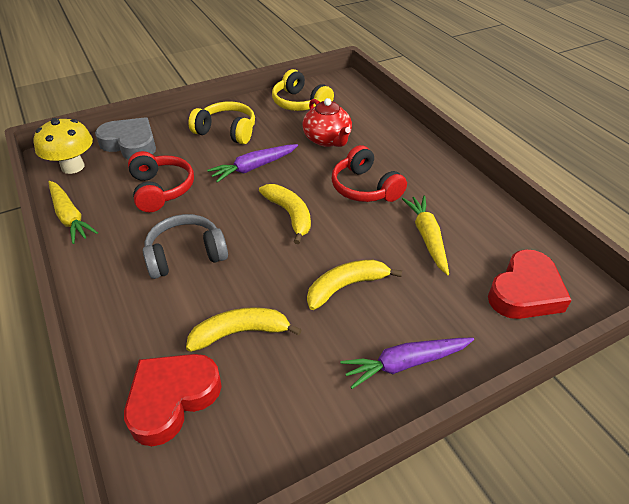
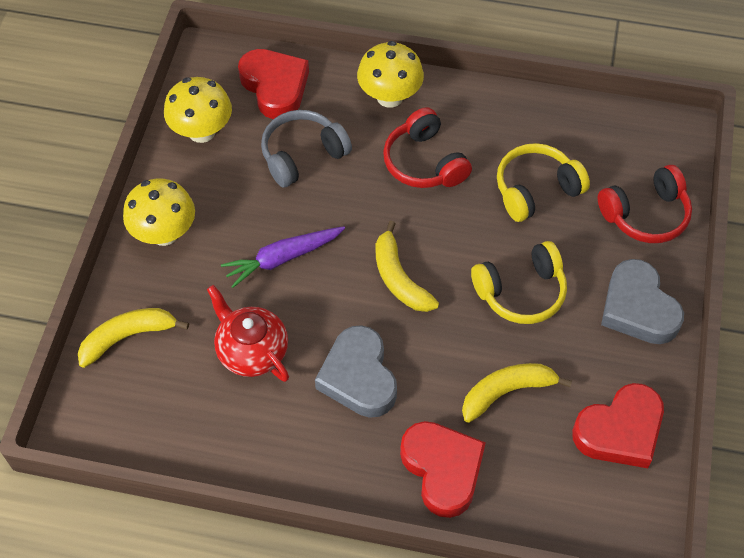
grey heart: 1 -> 2
purple carrot: 2 -> 1
red heart: 2 -> 3
yellow carrot: 2 -> 0
yellow mushroom: 1 -> 3

